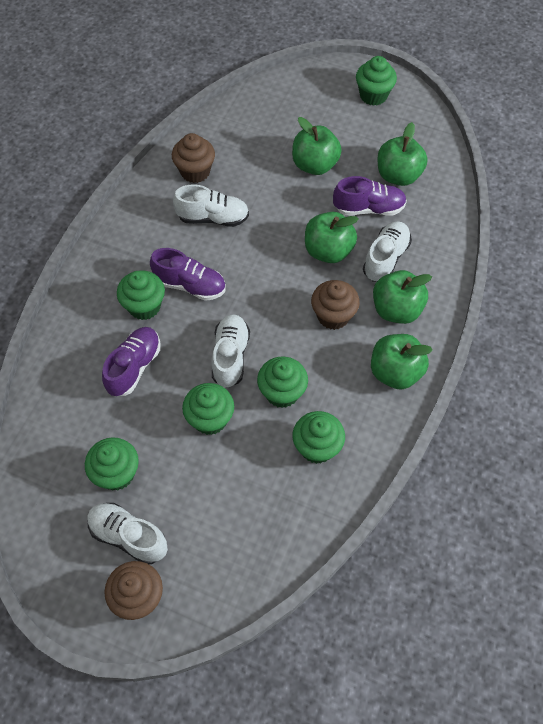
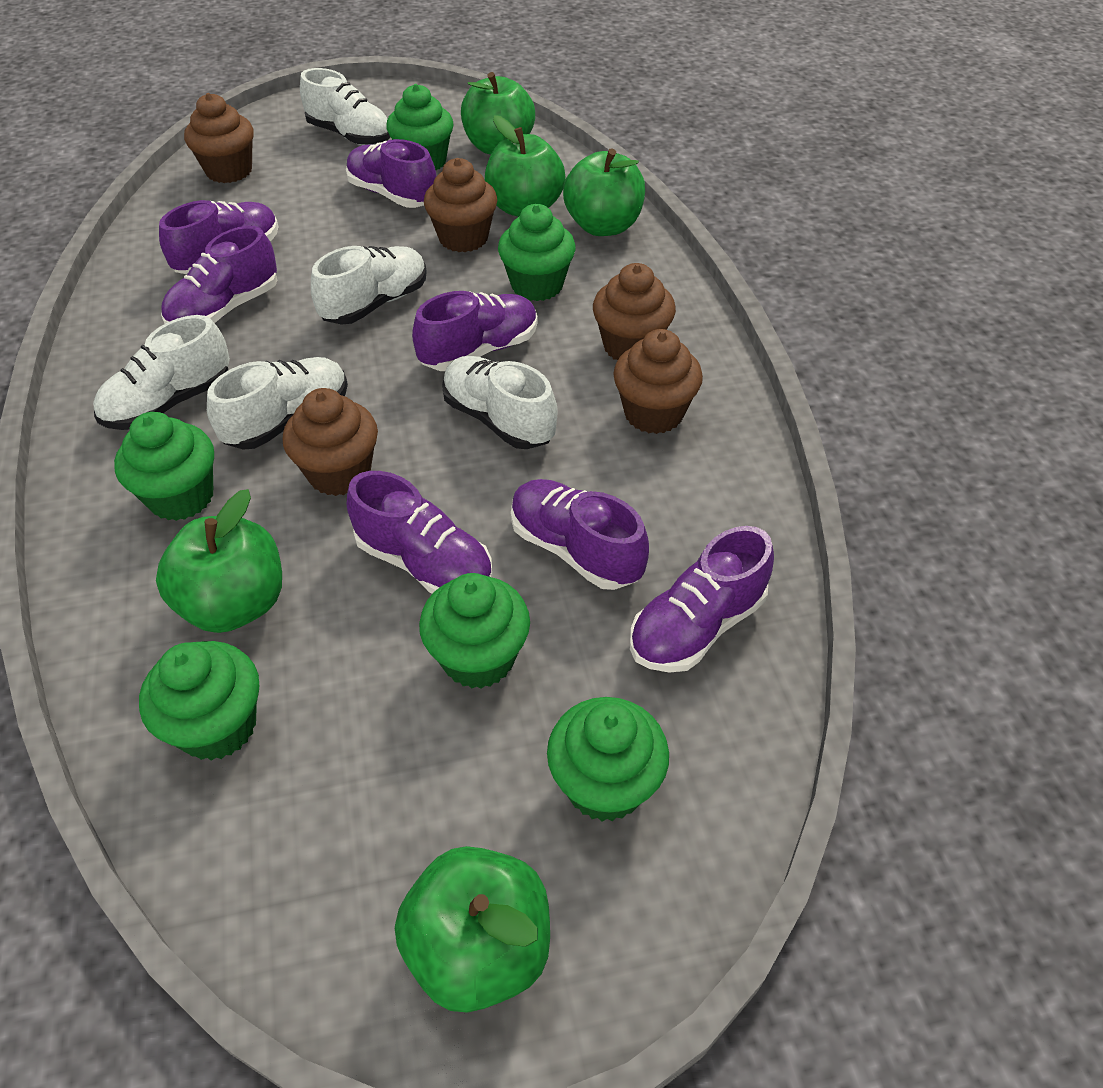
brown cupcake: 3 -> 5
purple shoe: 3 -> 7
white shoe: 4 -> 5

